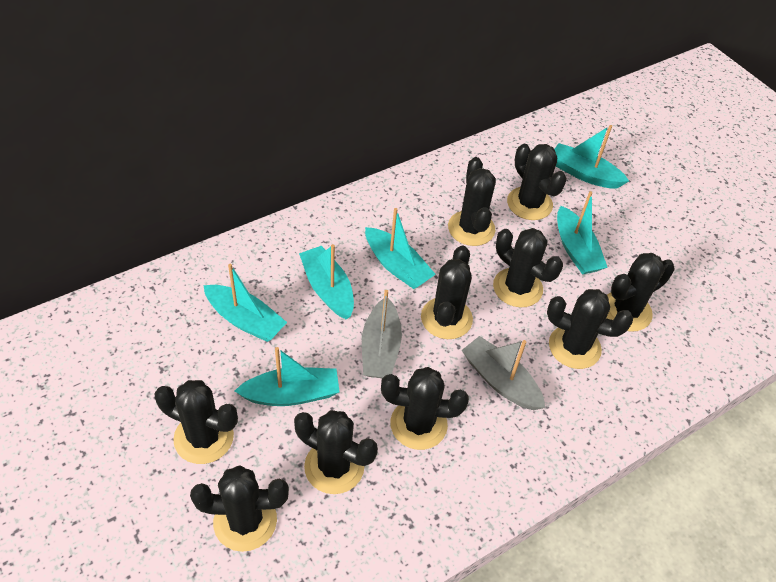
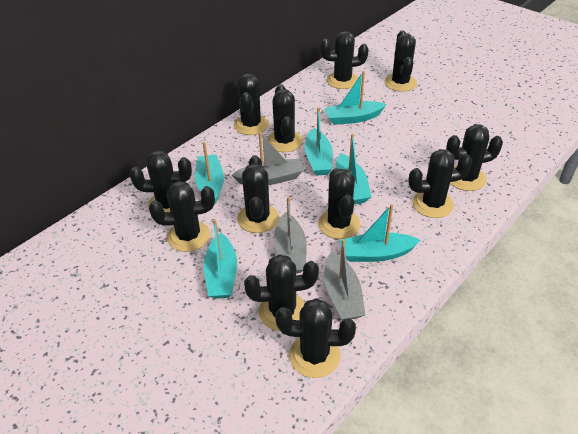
black cactus: 10 -> 12
grey boat: 2 -> 3

